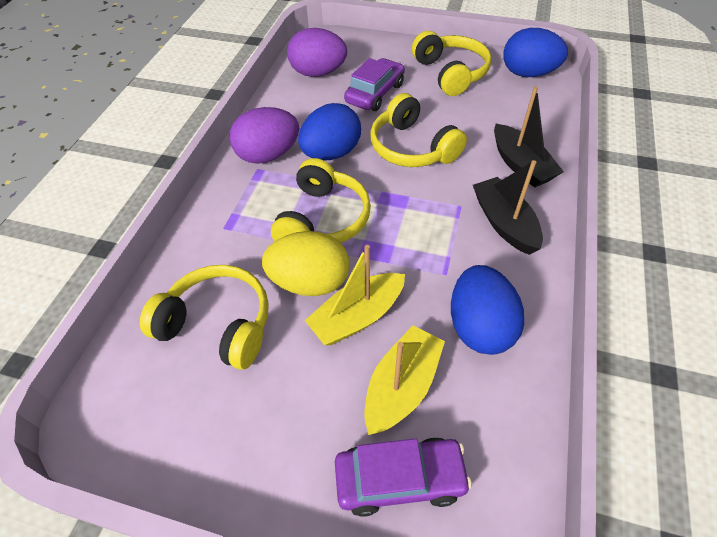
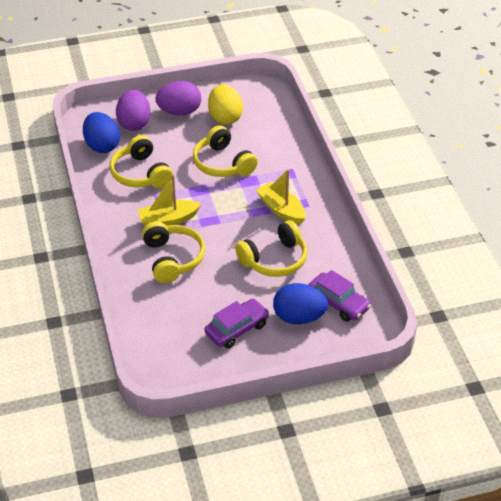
black boat: 2 -> 0
blue egg: 3 -> 2

